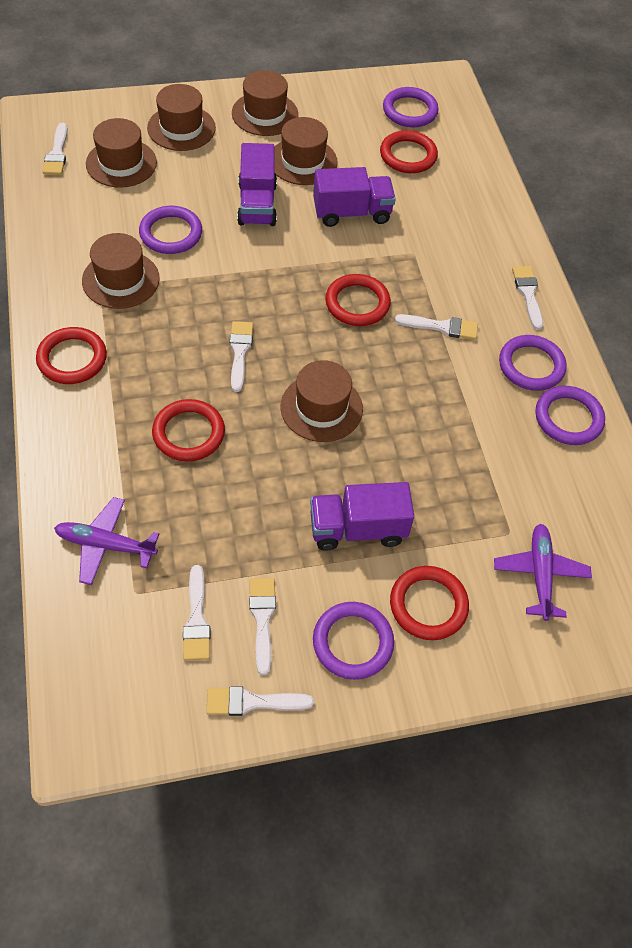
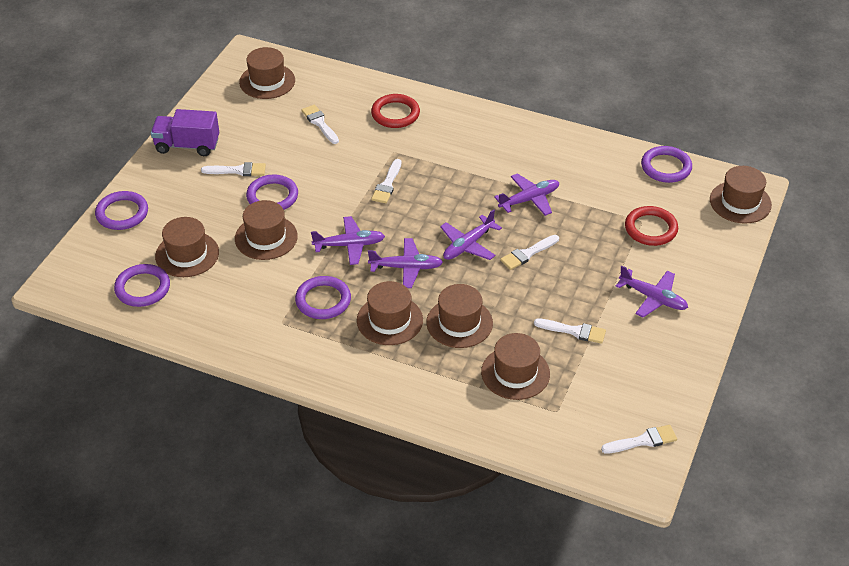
brown hat: 6 -> 7
purple plane: 2 -> 5
purple truck: 3 -> 1
red ring: 5 -> 2
white brush: 7 -> 6

